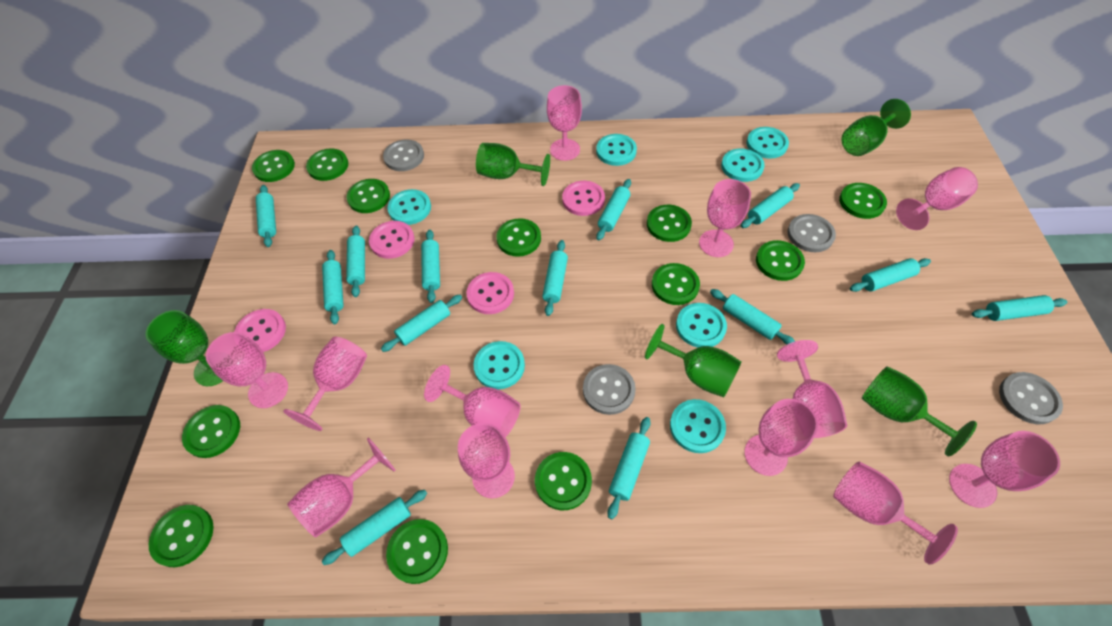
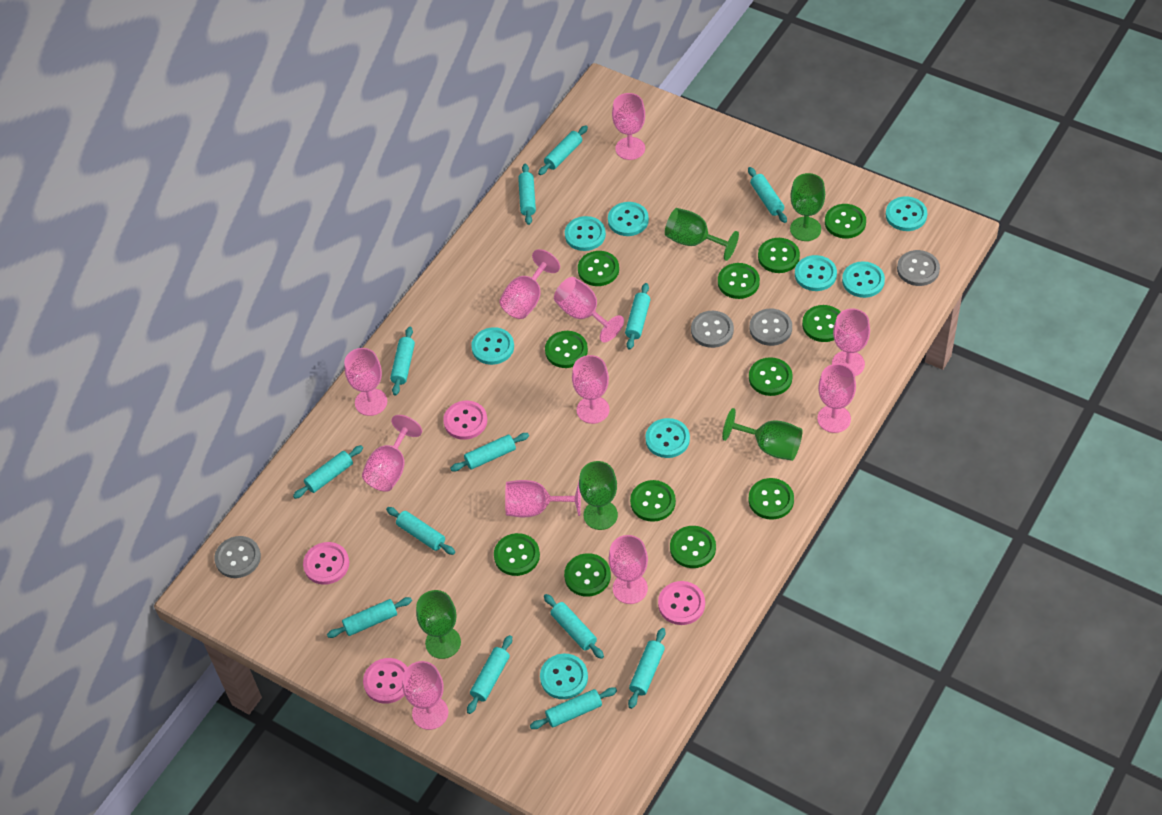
pink goblet: 12 -> 11
turquoise button: 7 -> 8

